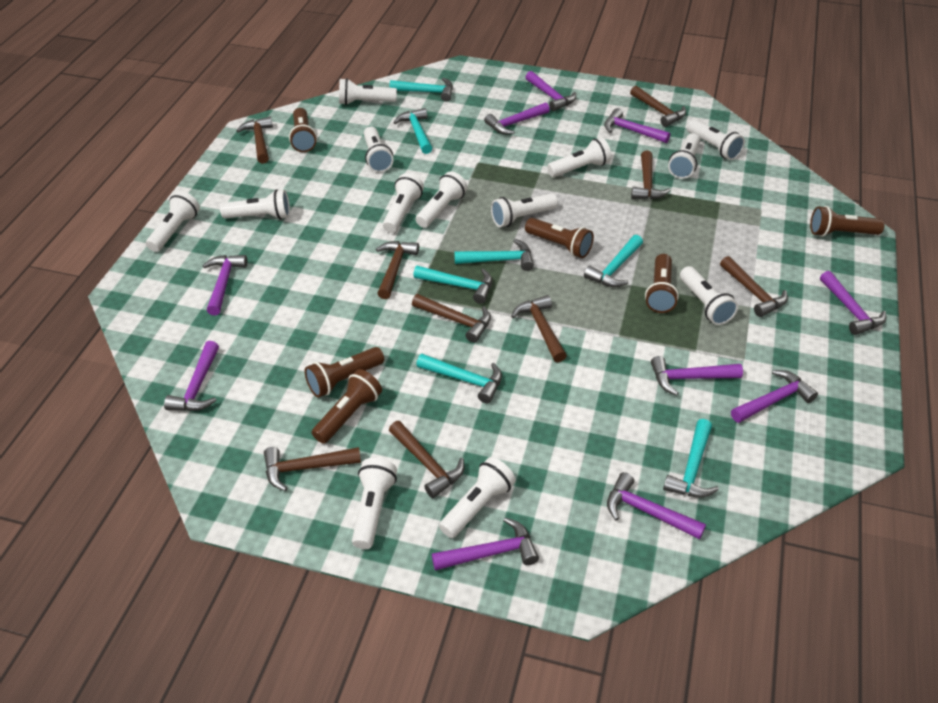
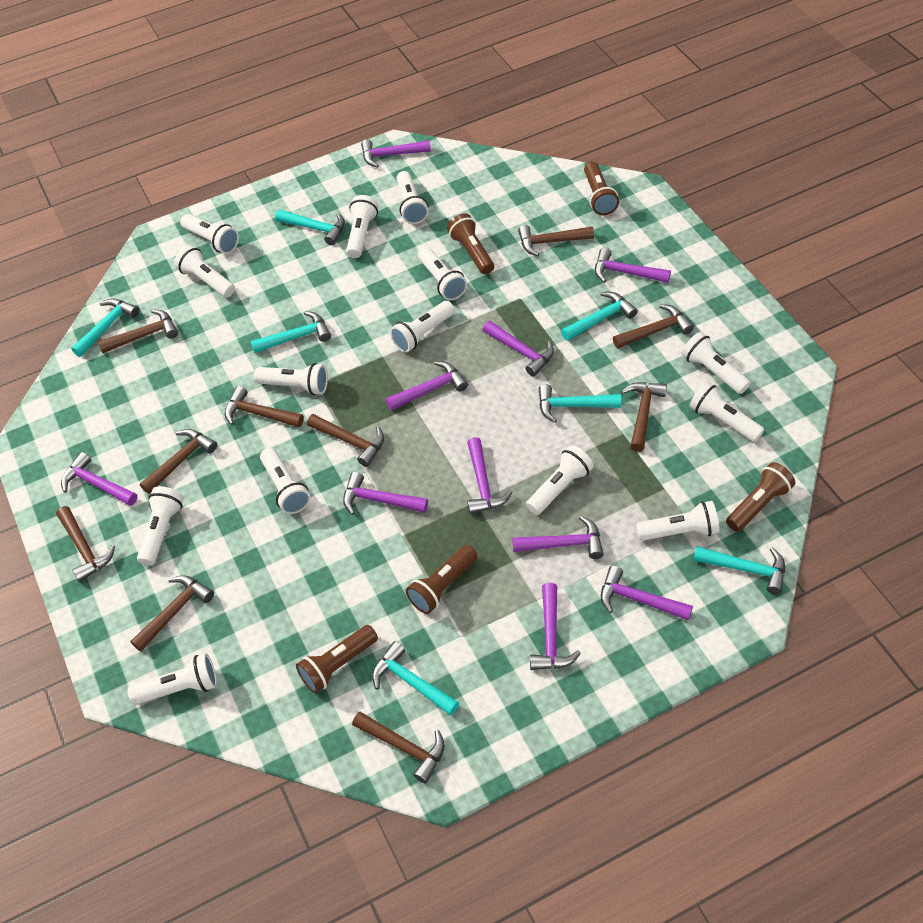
brown flashlight: 6 -> 5
brown hammer: 9 -> 10
white flashlight: 13 -> 14

